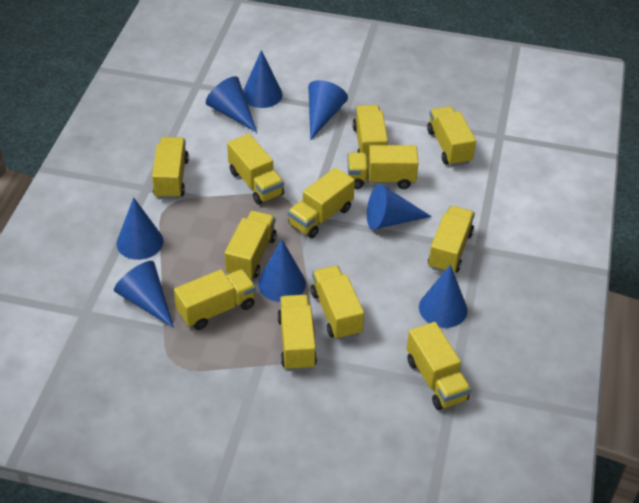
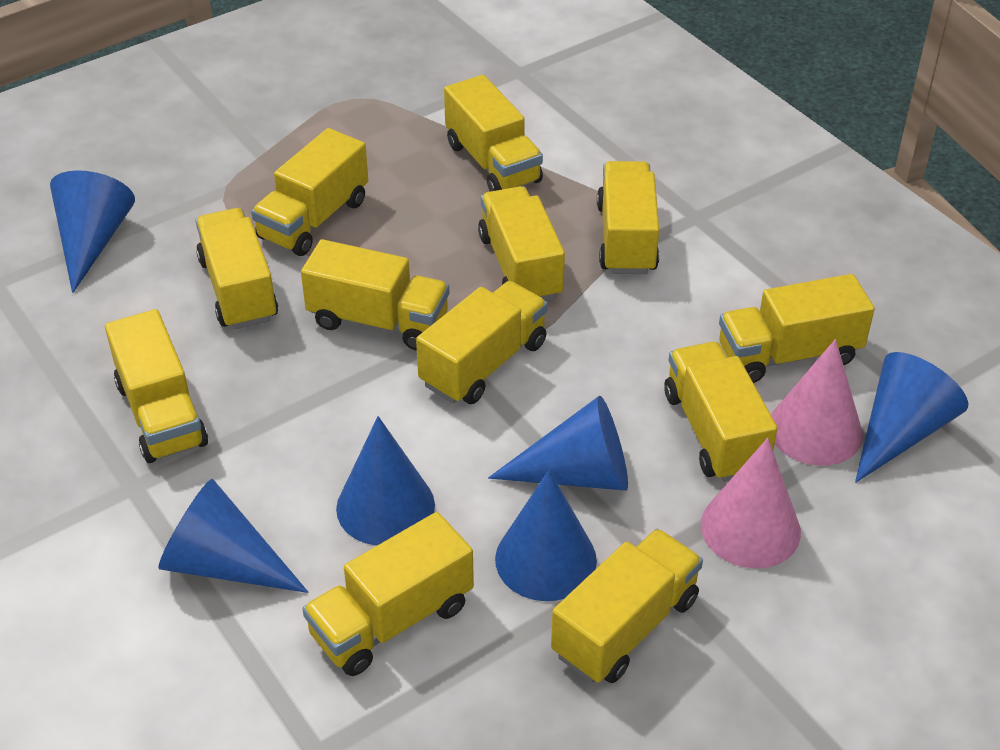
blue cone: 8 -> 6
pink cone: 0 -> 2

